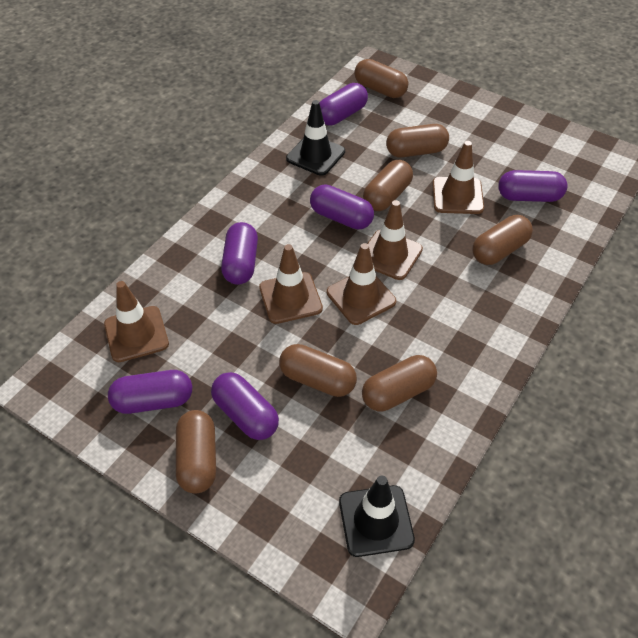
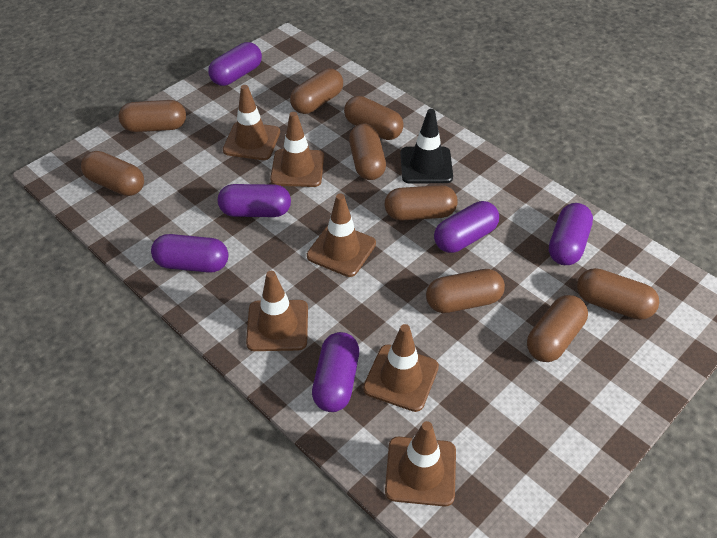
black traffic cone: 2 -> 1
brown capsule: 7 -> 9
brown traffic cone: 5 -> 6

